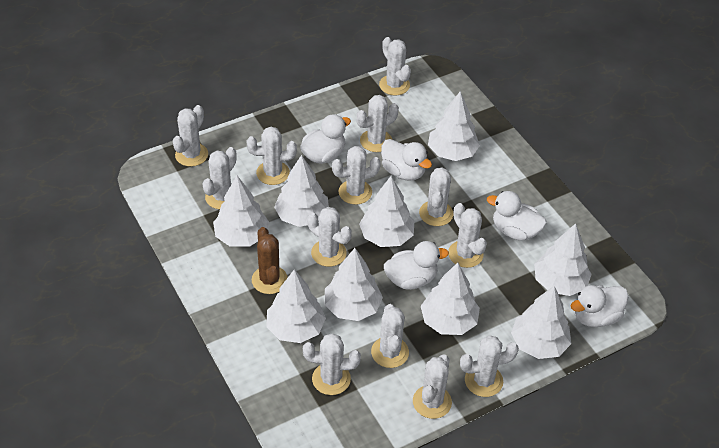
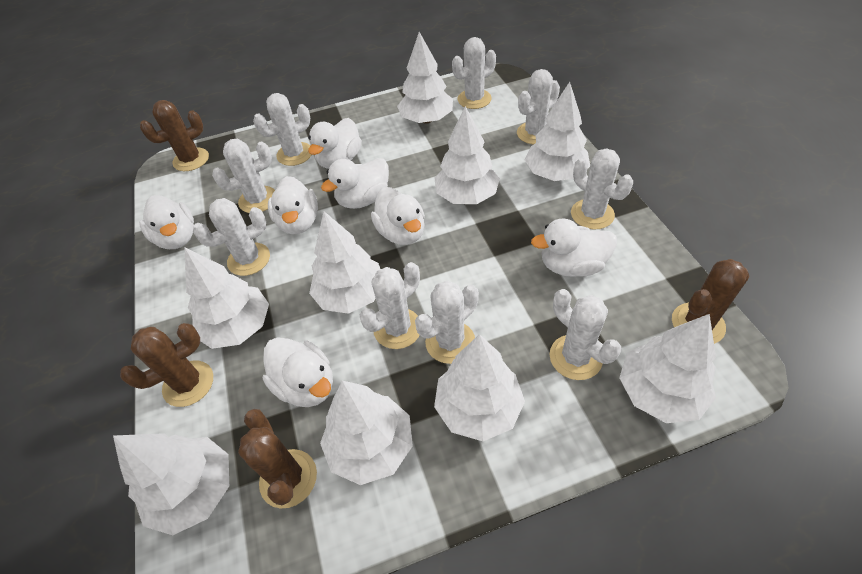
brown cactus: 1 -> 4
white cactus: 13 -> 9
white duck: 5 -> 7

